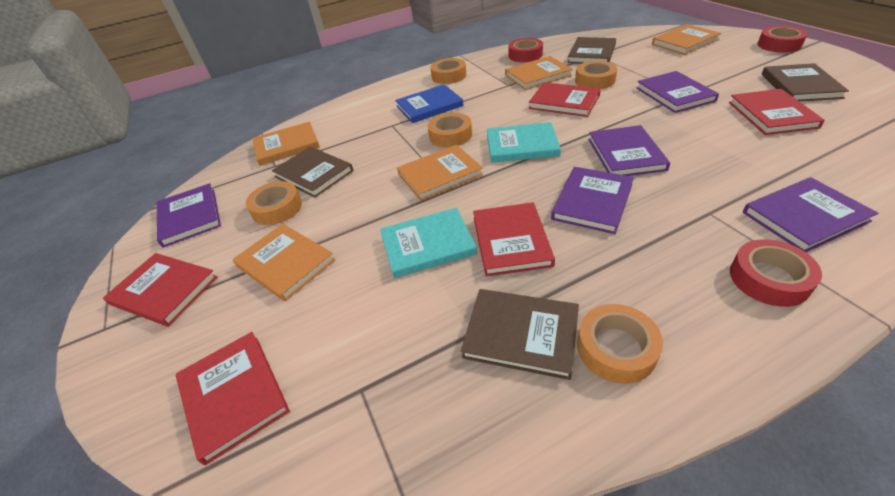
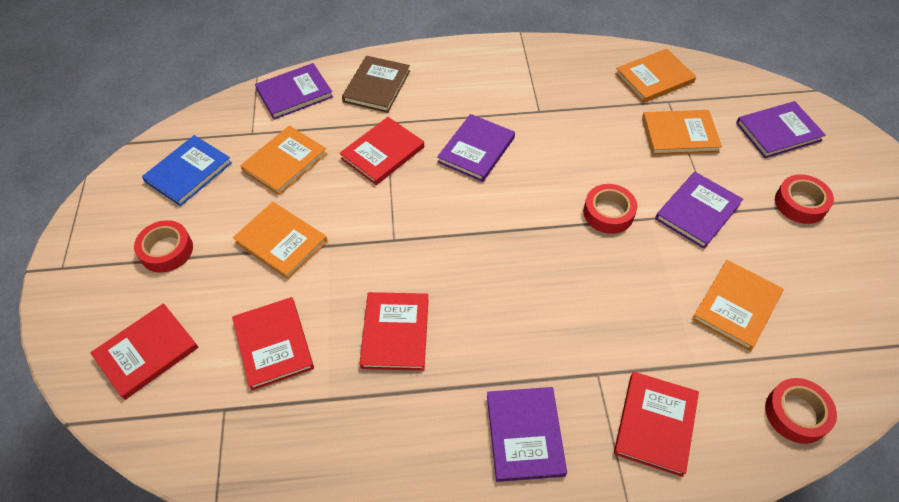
brown book: 4 -> 1
orange tape: 5 -> 0
red tape: 3 -> 4
turquoise book: 2 -> 0

